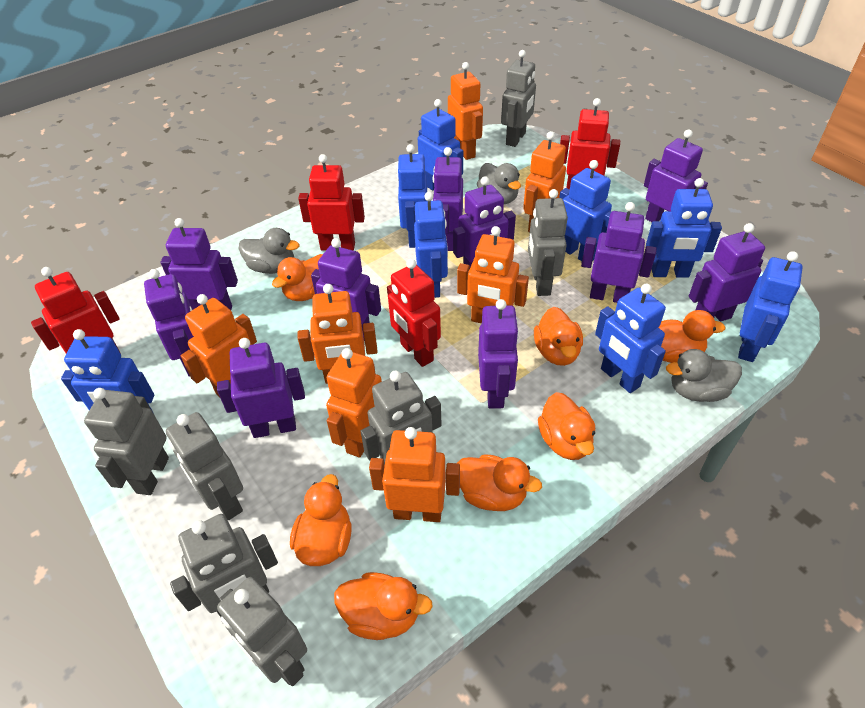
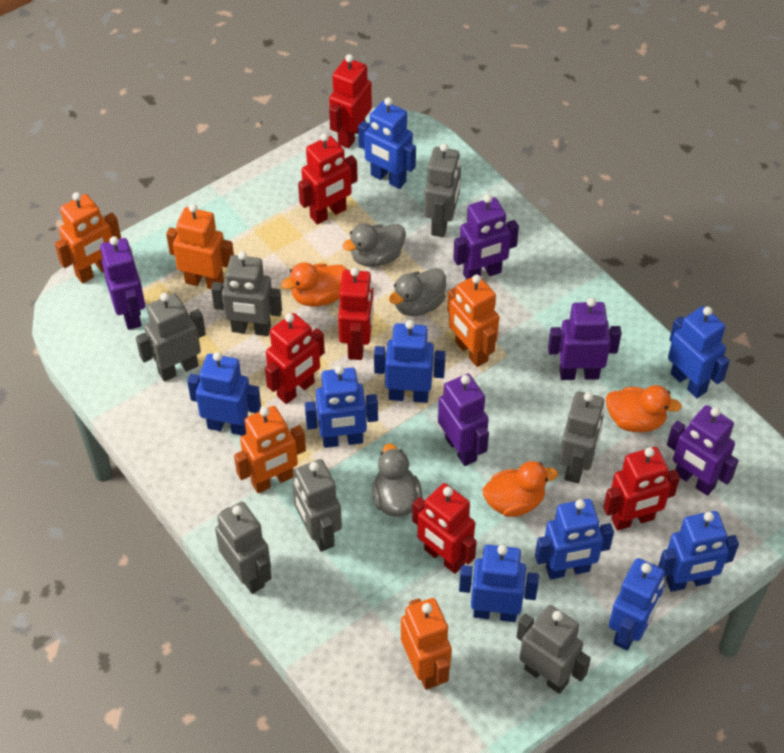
blue robot: 8 -> 9
orange duck: 7 -> 3
orange robot: 7 -> 5
purple robot: 10 -> 5
red robot: 4 -> 6

